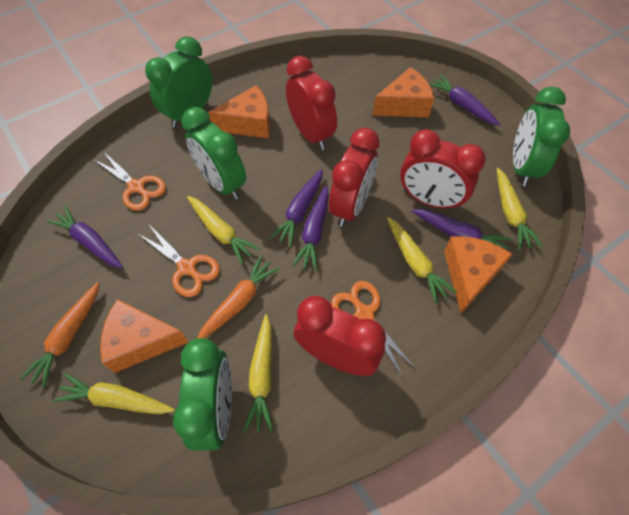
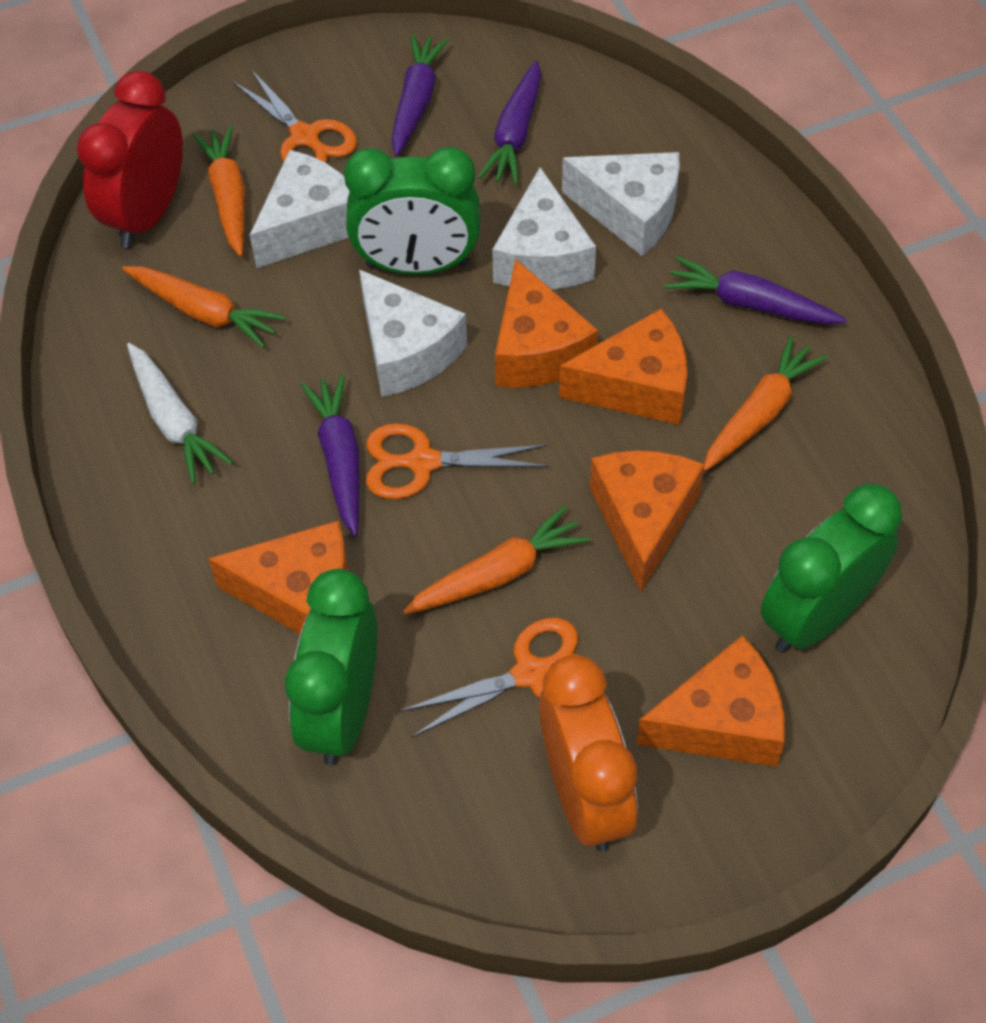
green clock: 4 -> 3
orange carrot: 2 -> 4
orange cheese: 4 -> 5
orange clock: 0 -> 1
purple carrot: 5 -> 4
red clock: 4 -> 1
white carrot: 0 -> 1
white cheese: 0 -> 4
yellow carrot: 5 -> 0

